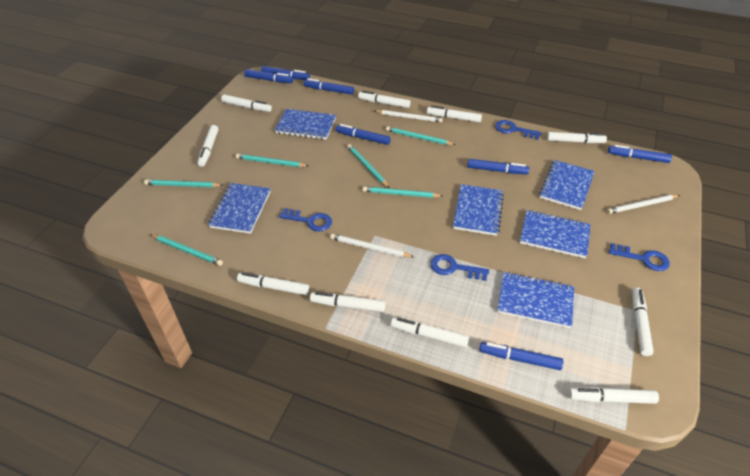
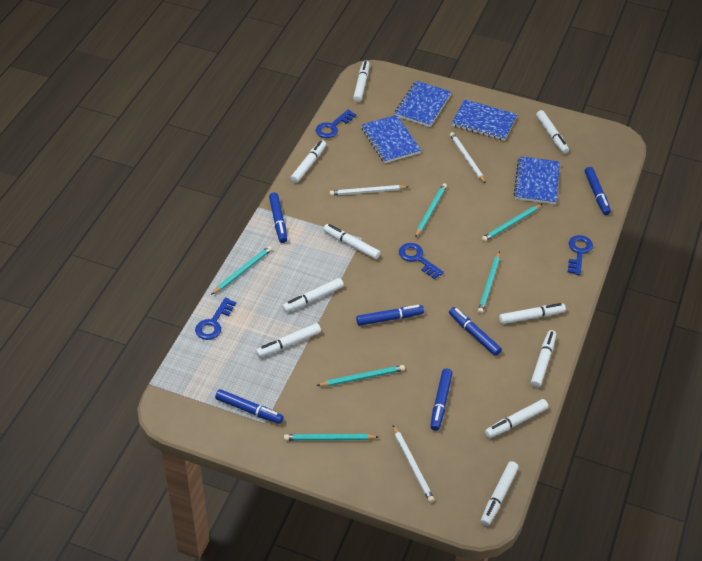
blue marker: 7 -> 6
blue notebook: 6 -> 4

